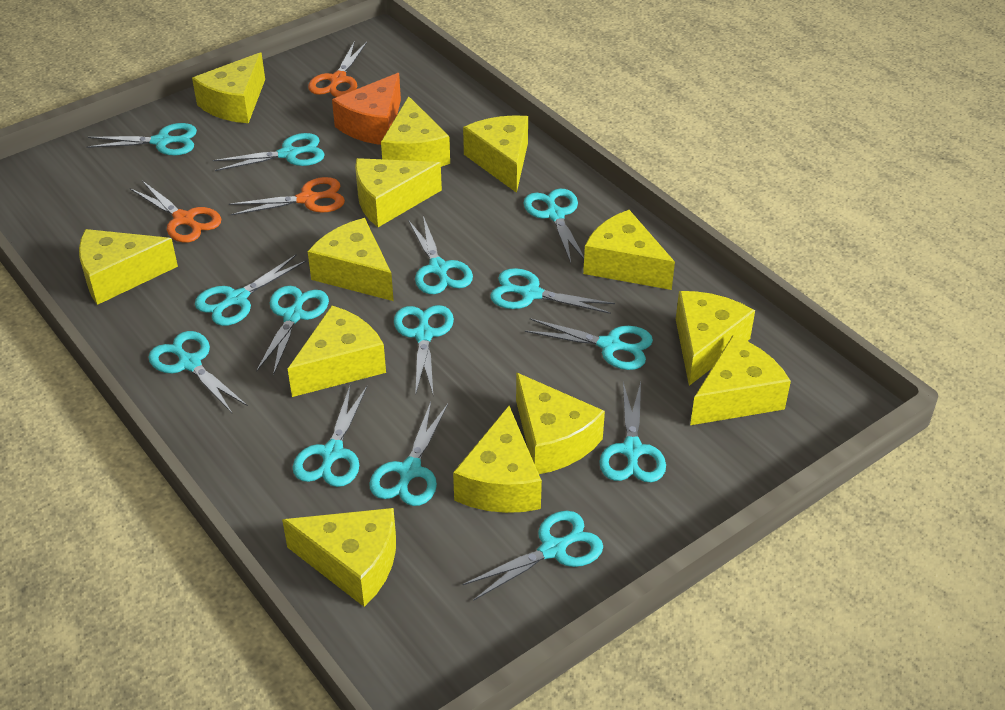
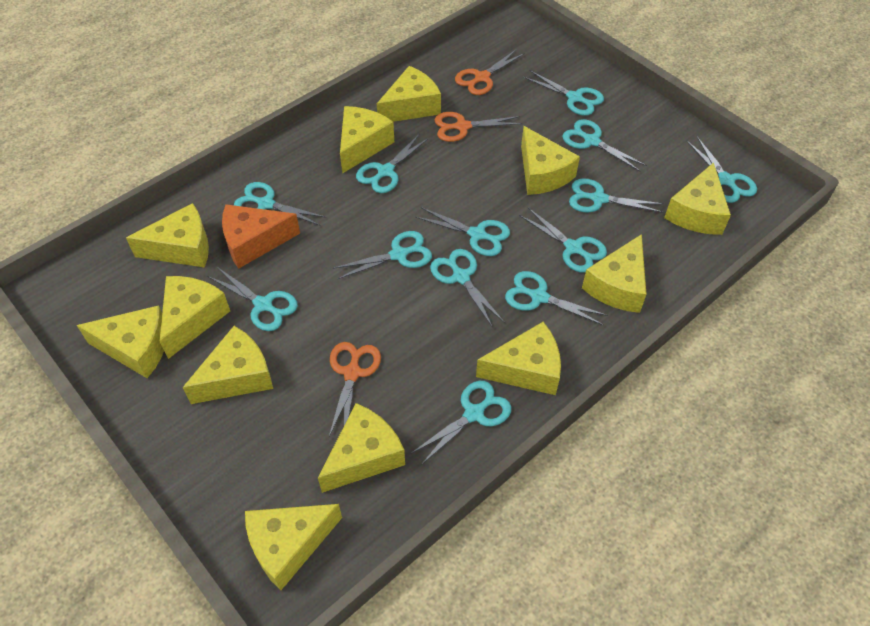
turquoise scissors: 14 -> 13
yellow cheese: 13 -> 12

